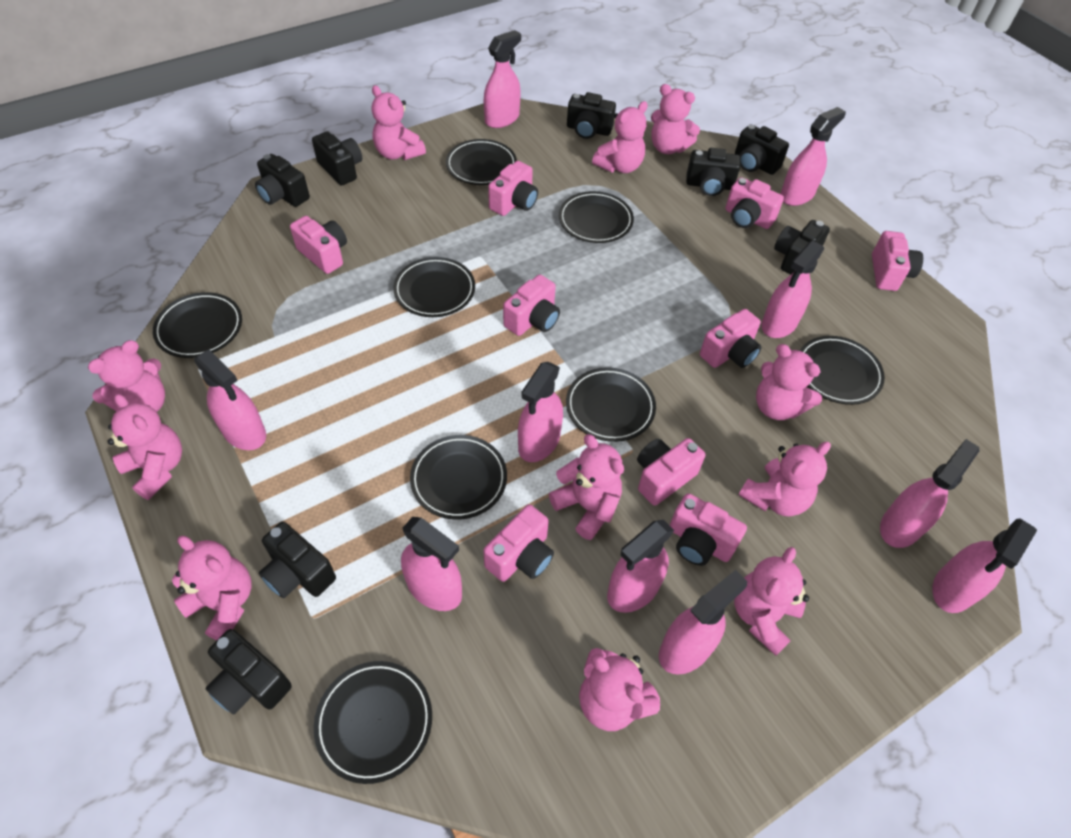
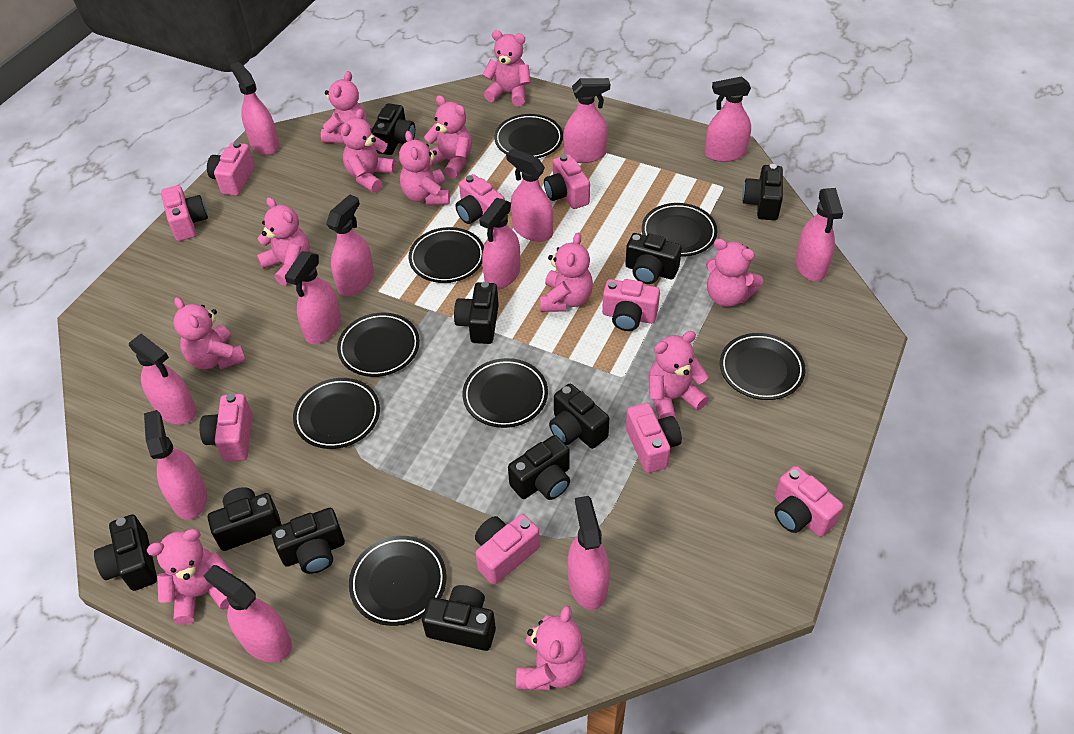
black camera: 8 -> 10
pink spray bottle: 10 -> 12
pink teddy bear: 11 -> 12

